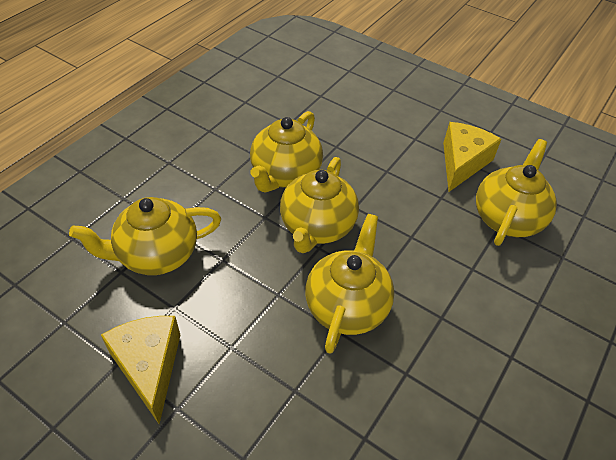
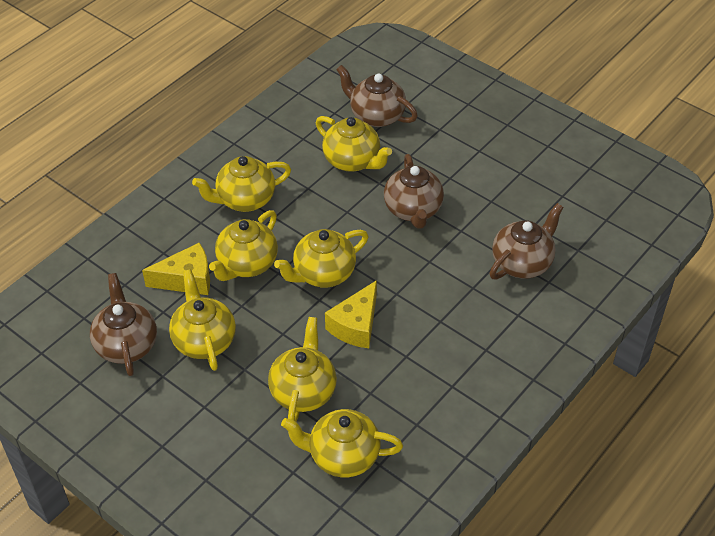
brown teapot: 0 -> 4
yellow teapot: 5 -> 7

